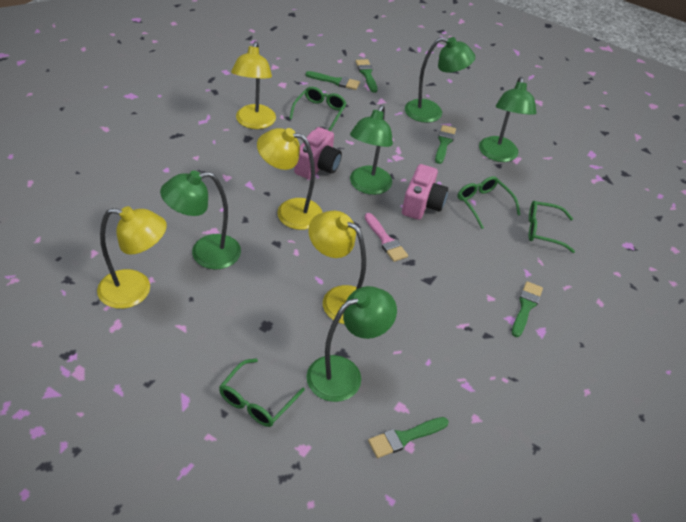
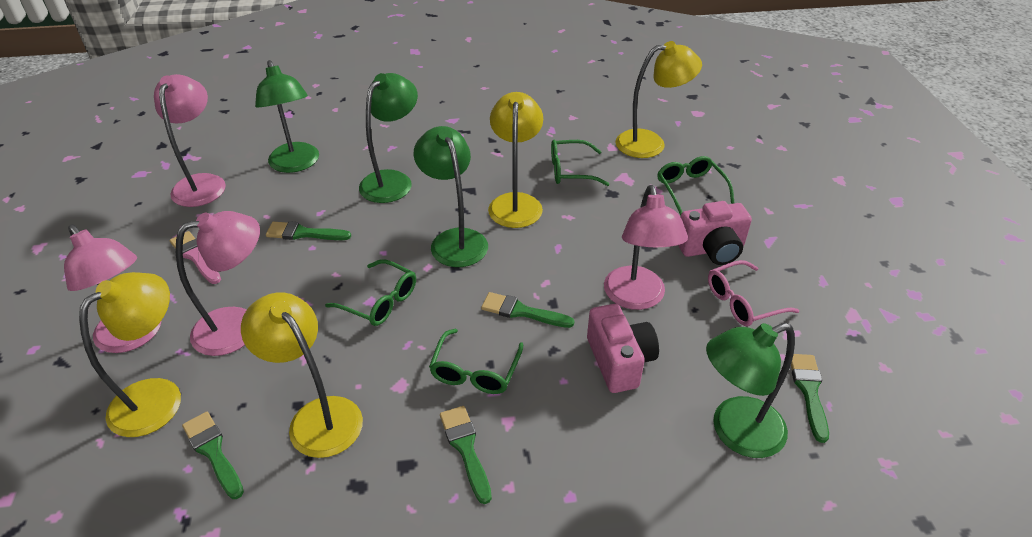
green lamp: 5 -> 4
pink glasses: 0 -> 1
pink lamp: 0 -> 4

